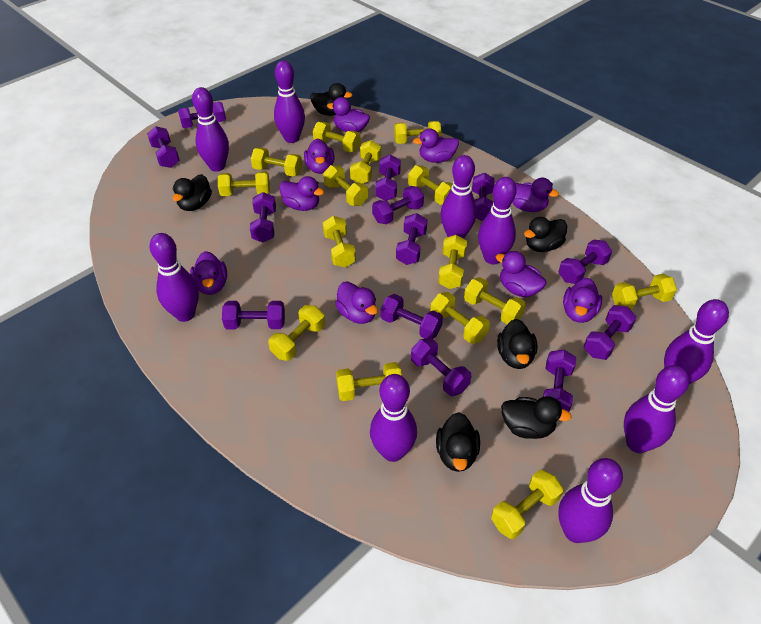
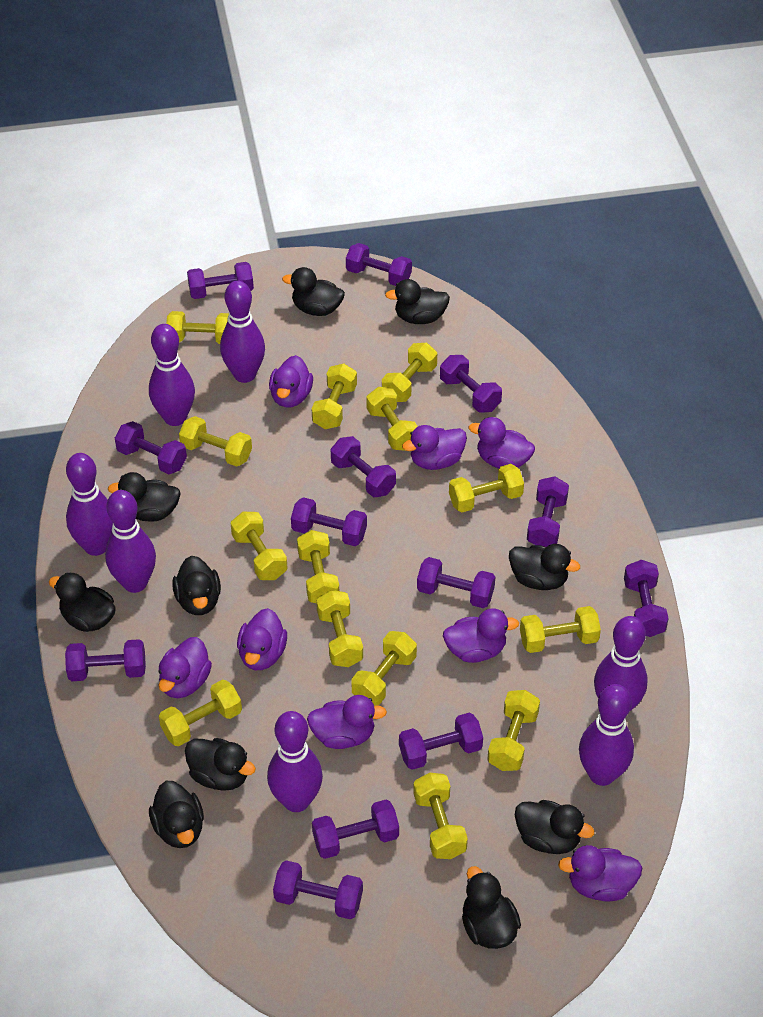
black duck: 6 -> 10
purple bowling pin: 9 -> 7
purple duck: 9 -> 8
yellow dumbbell: 15 -> 14

